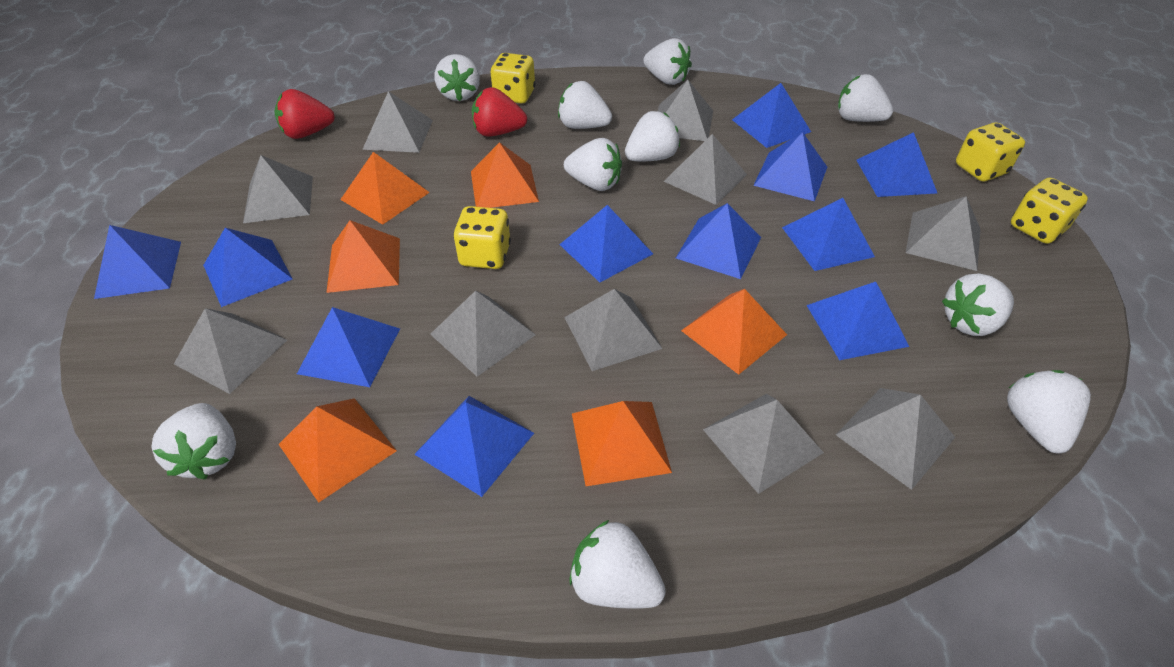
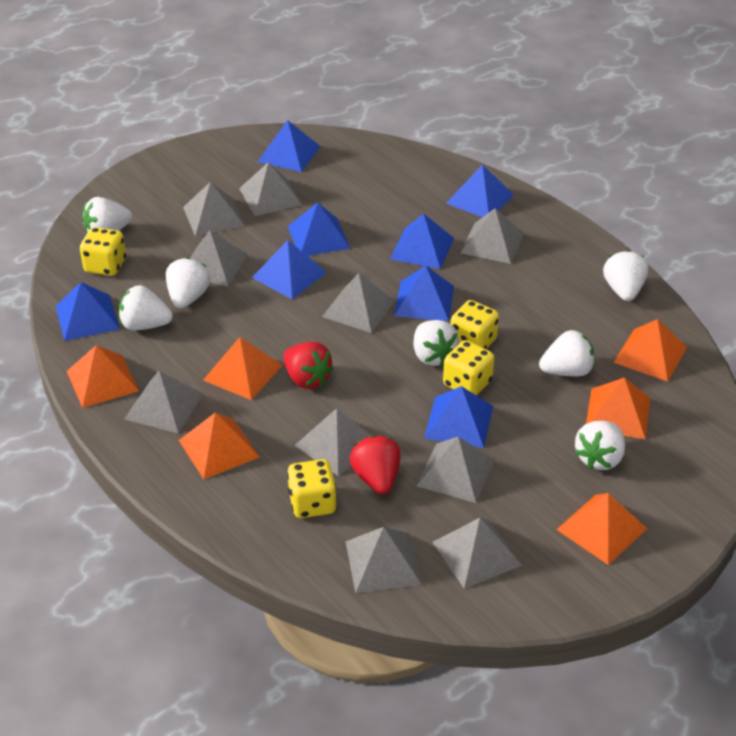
blue pyramid: 11 -> 8
white strawberry: 10 -> 7

